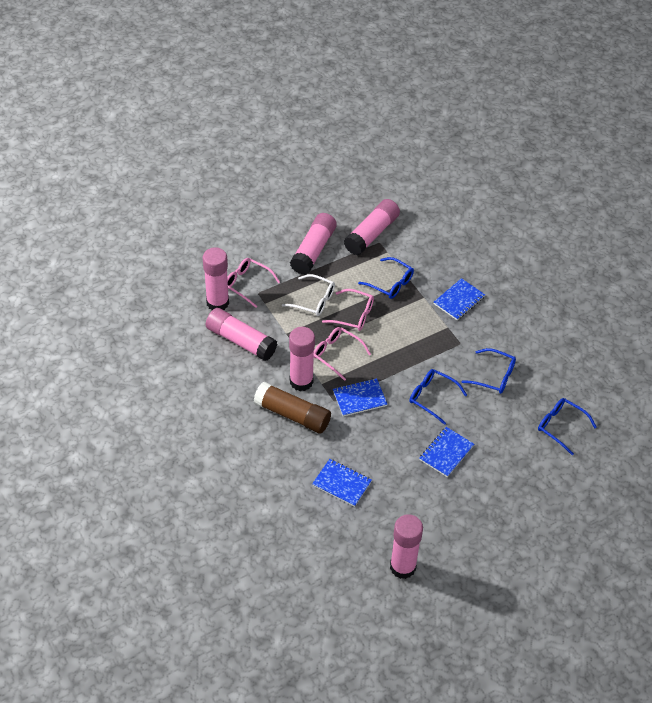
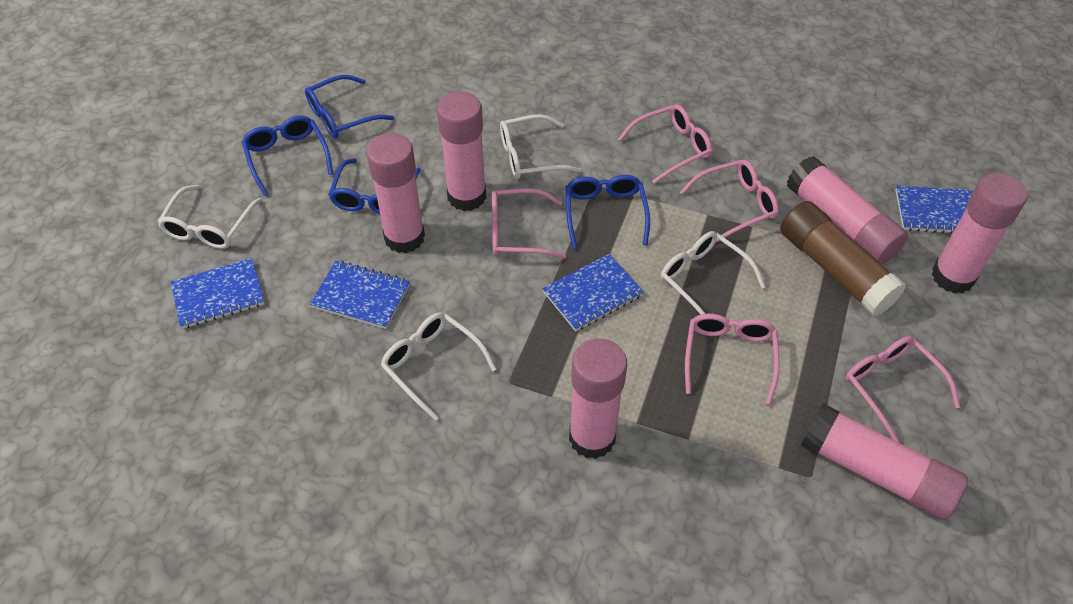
pink glasses: 3 -> 5
white glasses: 1 -> 4

